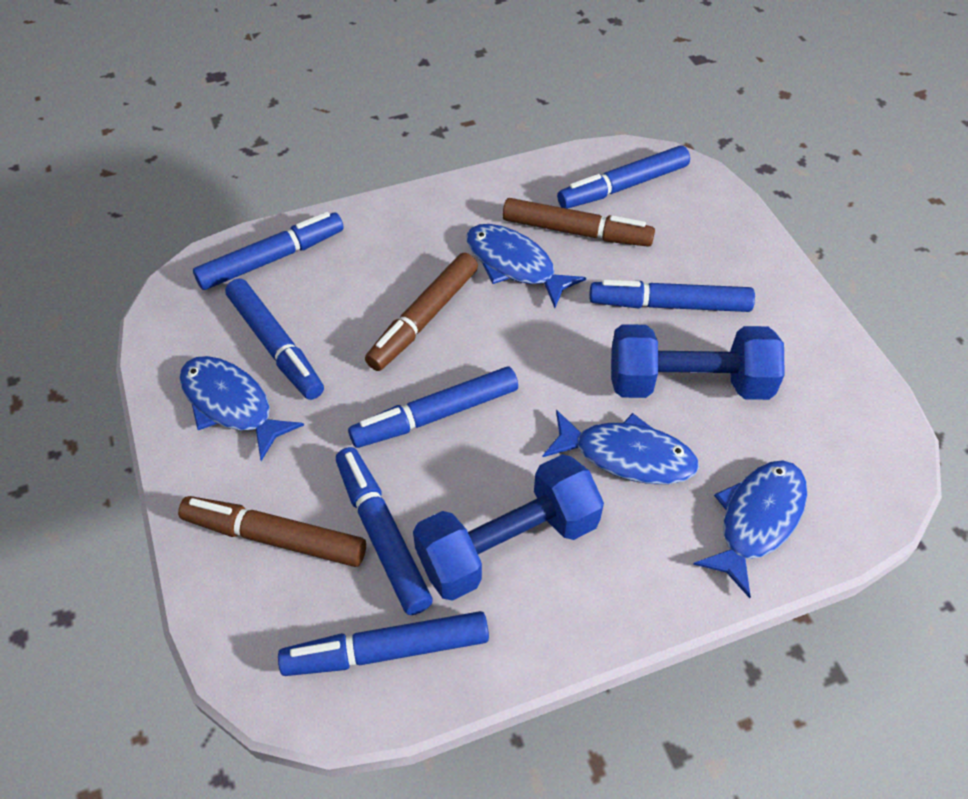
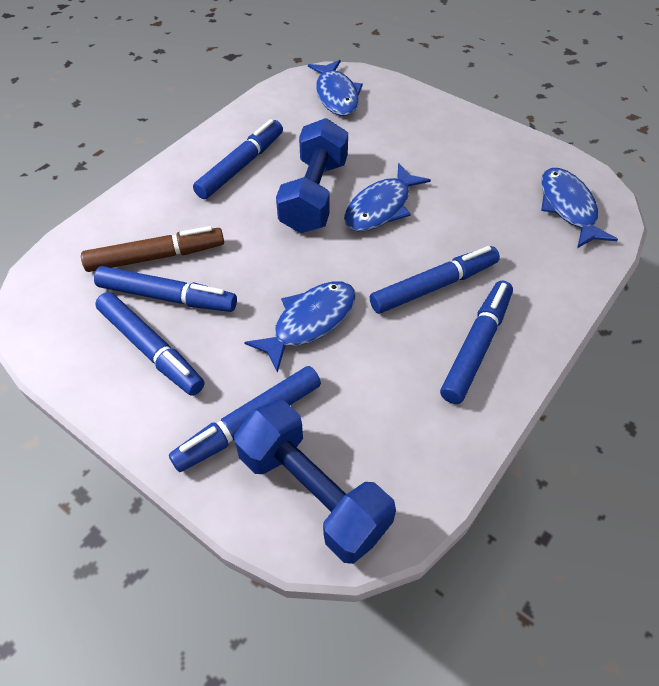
blue marker: 7 -> 6
brown marker: 3 -> 1

